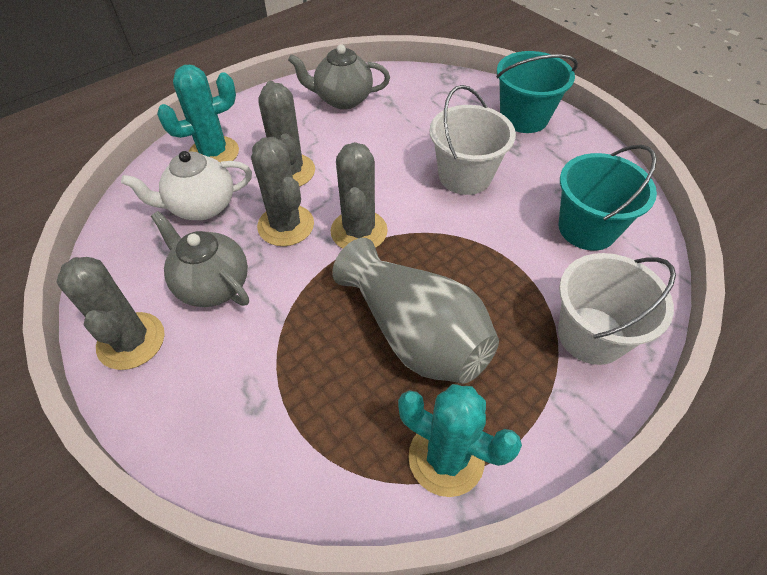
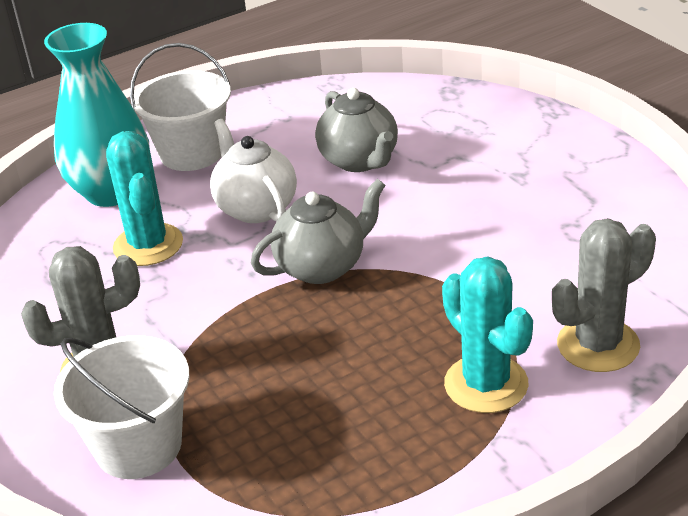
grey cactus: 4 -> 2
grey vase: 1 -> 0
turquoise bucket: 2 -> 0
turquoise vase: 0 -> 1

